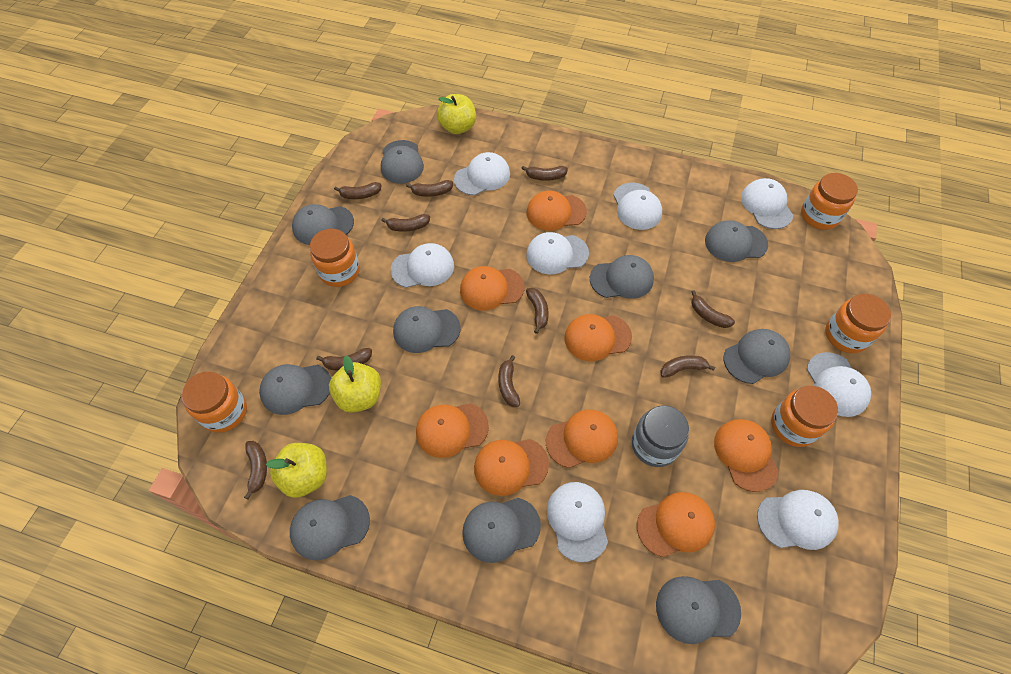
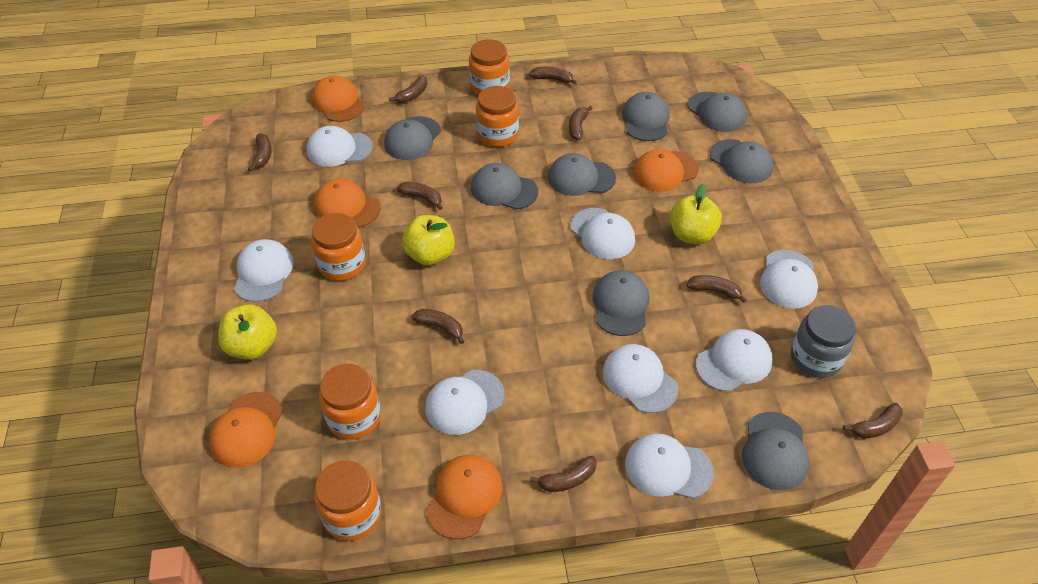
brown banana: 10 -> 9
grey cap: 10 -> 8
orange cap: 8 -> 5

